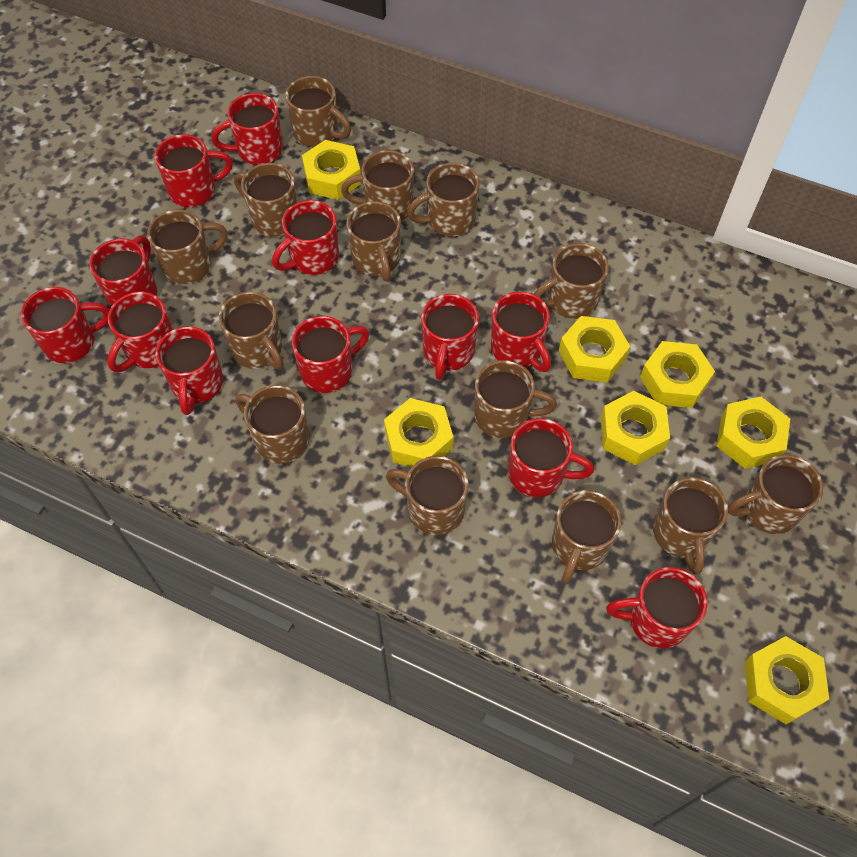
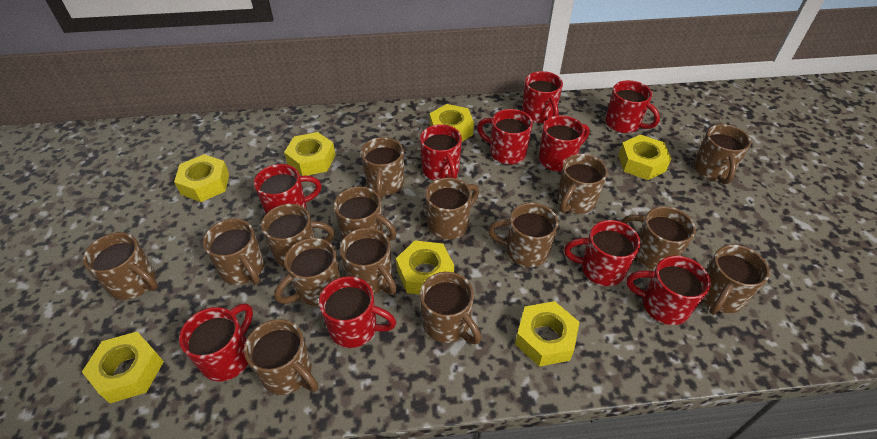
brown mug: 14 -> 15
red mug: 12 -> 10

